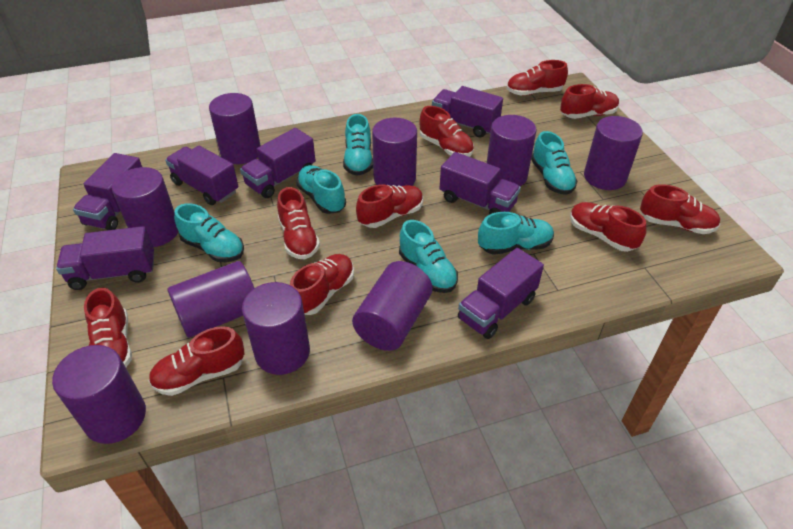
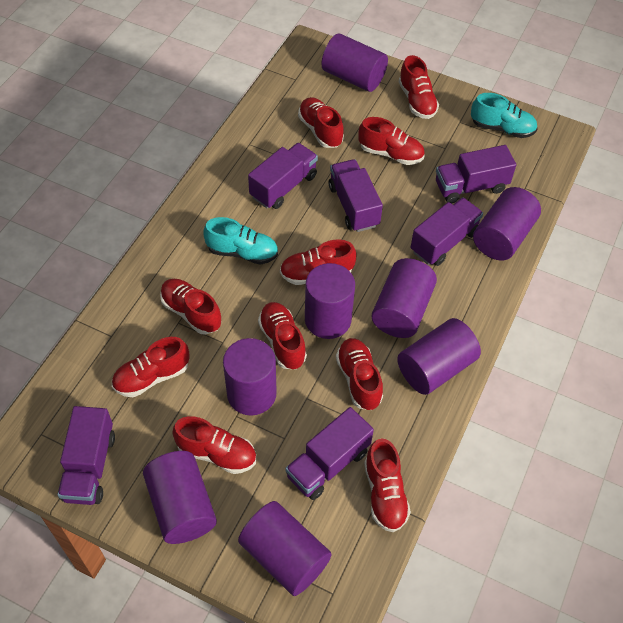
purple cylinder: 9 -> 8
purple truck: 7 -> 6
turquoise shoe: 6 -> 2

